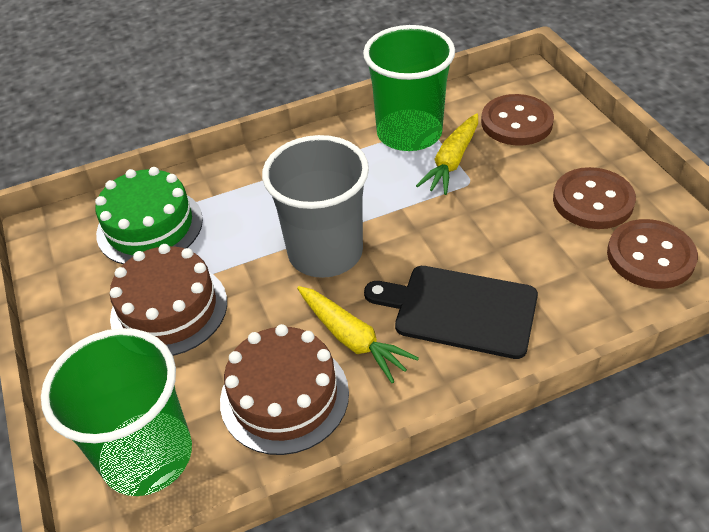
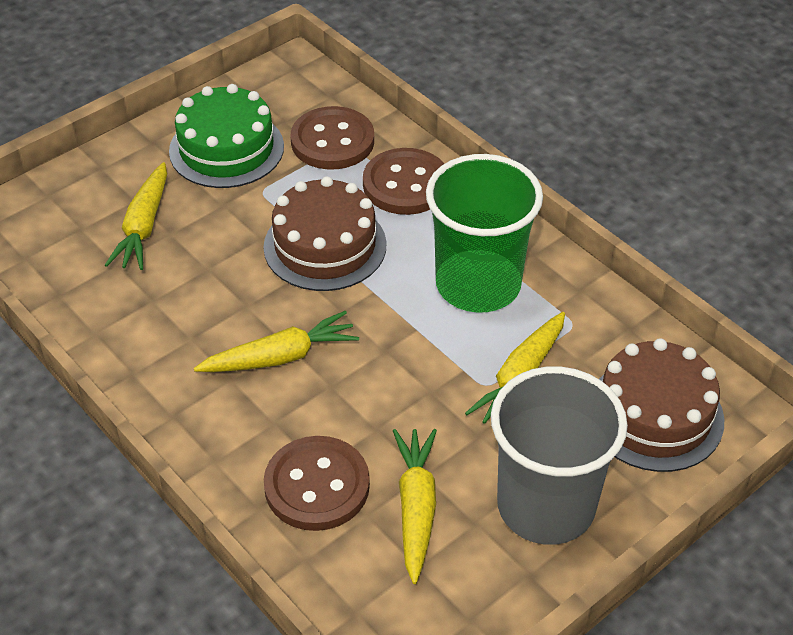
black cutting board: 1 -> 0
green cup: 2 -> 1
yellow carrot: 2 -> 4

